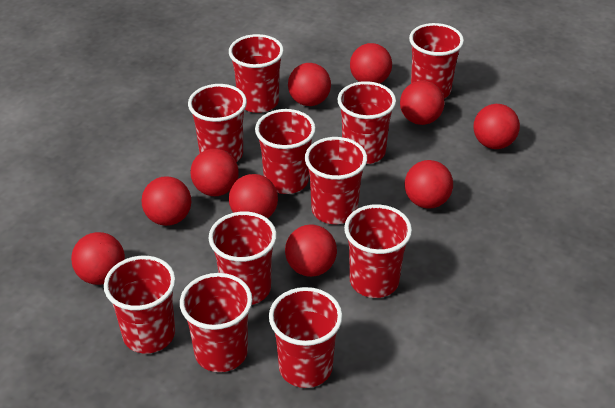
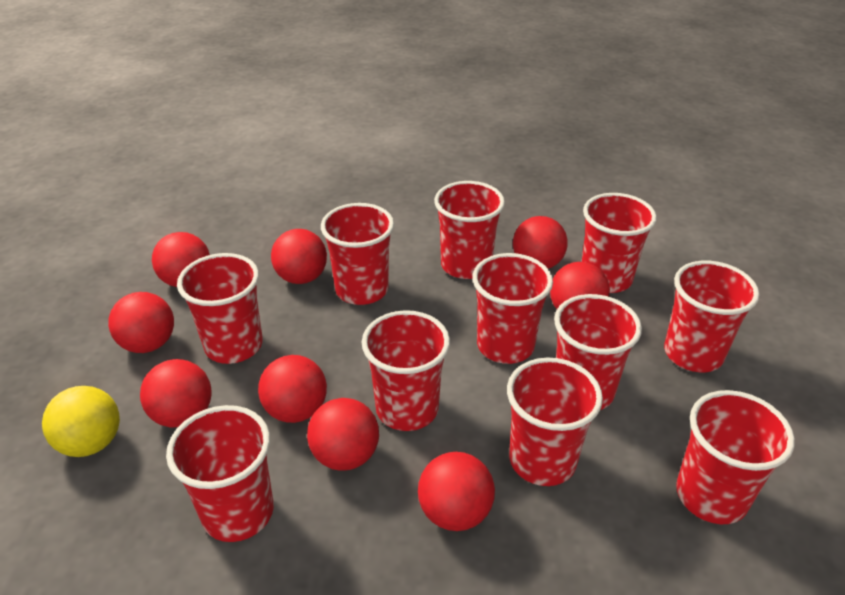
red ball: 10 -> 9
yellow ball: 0 -> 1

